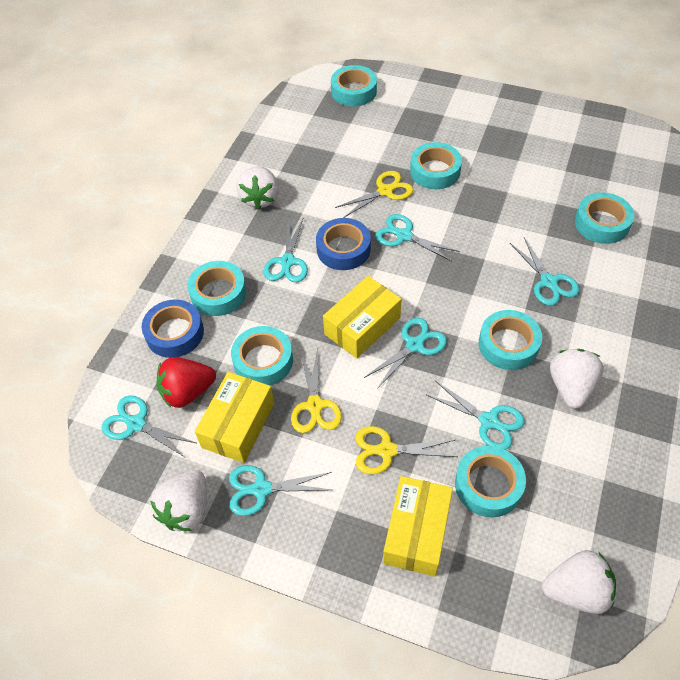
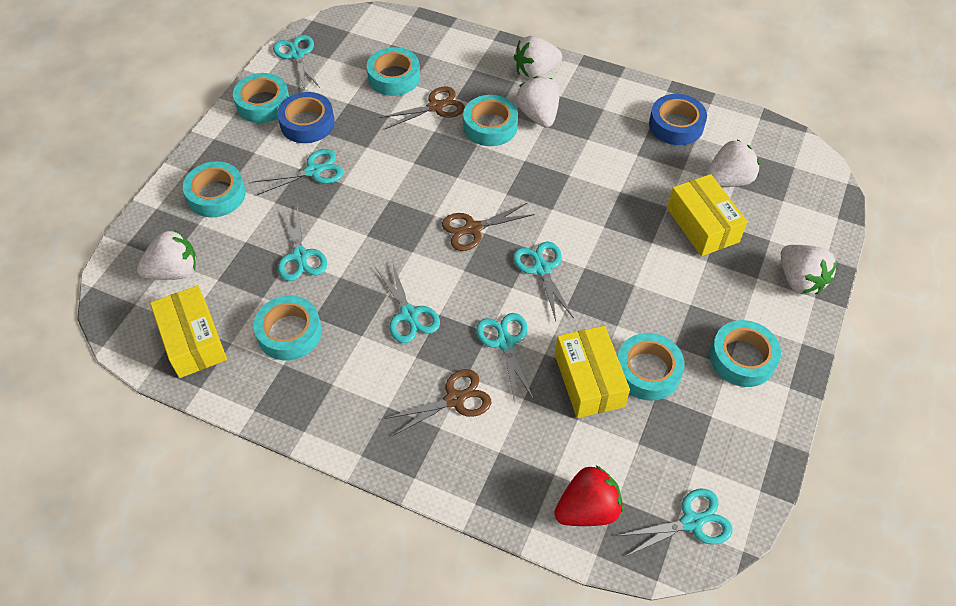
brown scissors: 0 -> 3
white strawberry: 4 -> 5
yellow scissors: 3 -> 0

